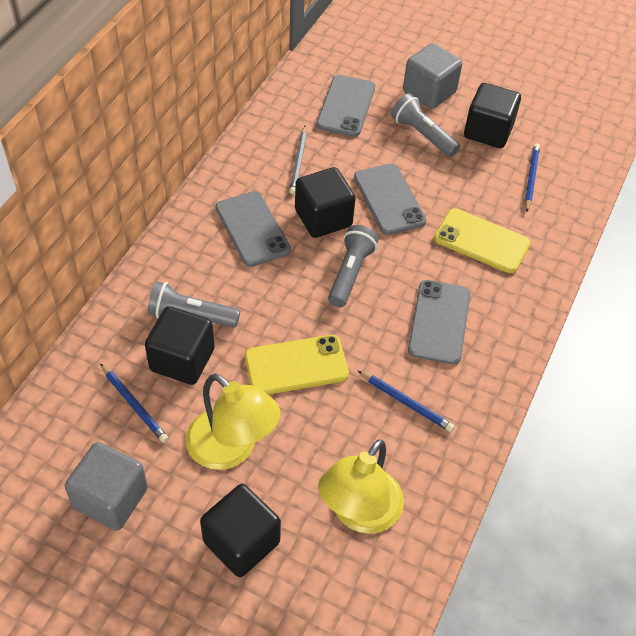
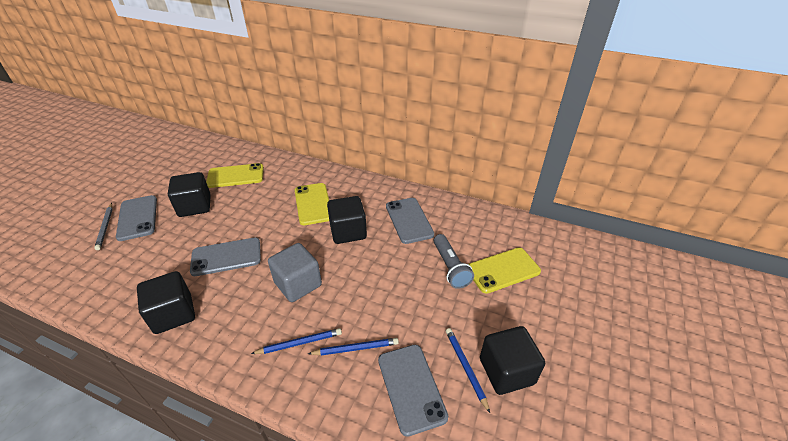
grey cube: 2 -> 1
grey flashlight: 3 -> 1
yellow lamp: 2 -> 0
yellow phone: 2 -> 3

